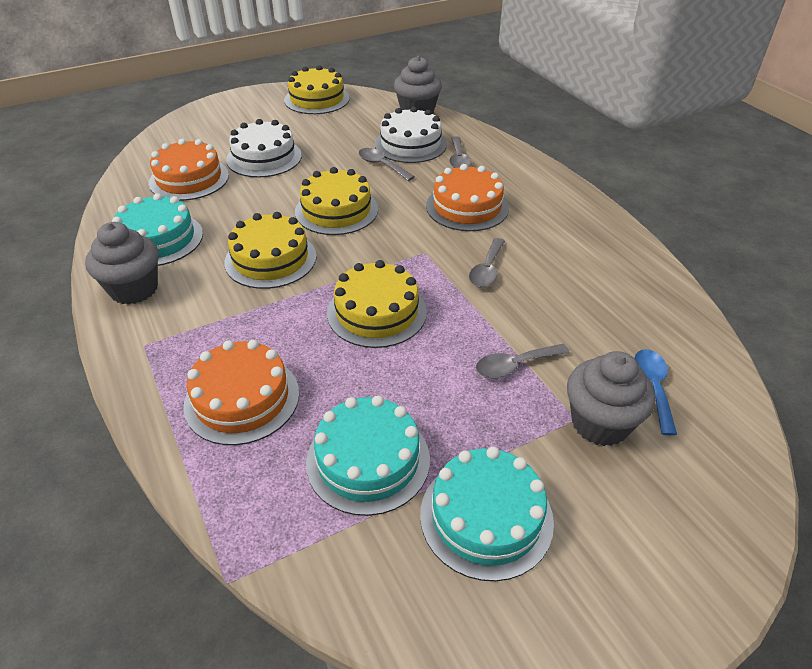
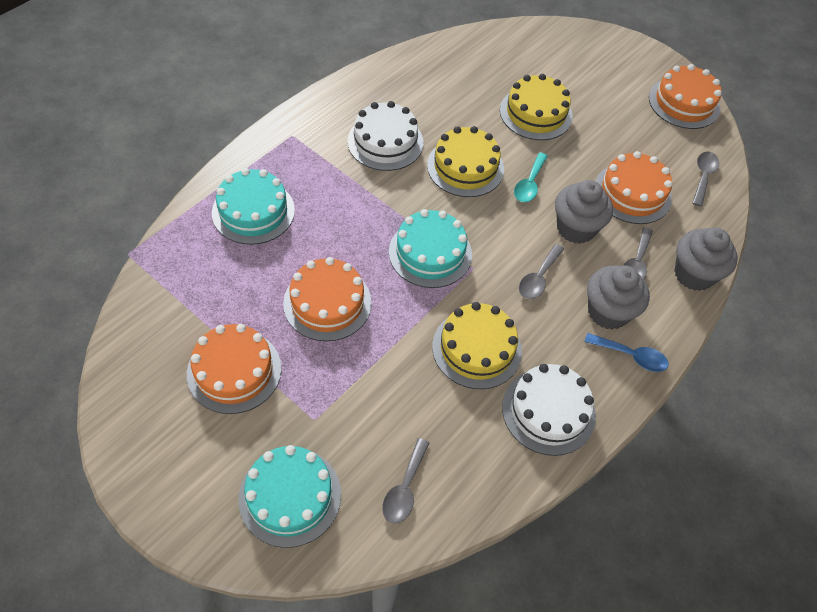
orange cake: 3 -> 4
turquoise spoon: 0 -> 1
yellow cake: 4 -> 3

